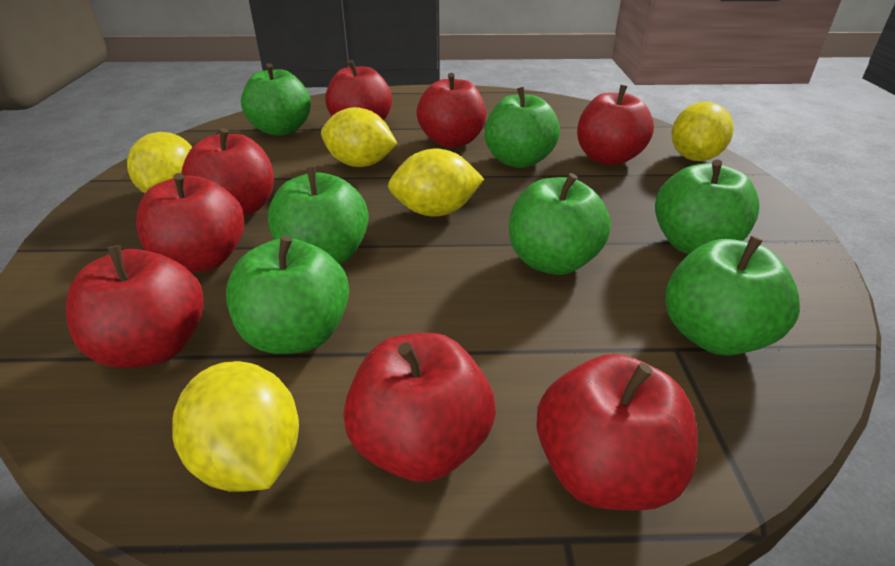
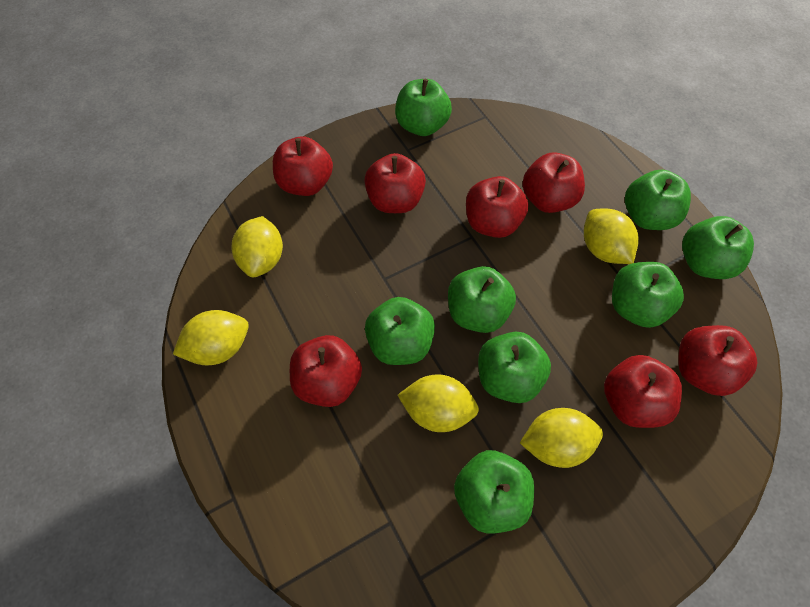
green apple: 7 -> 8
red apple: 8 -> 7

